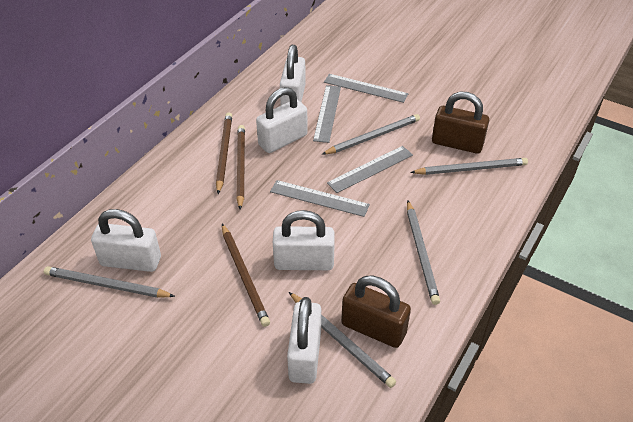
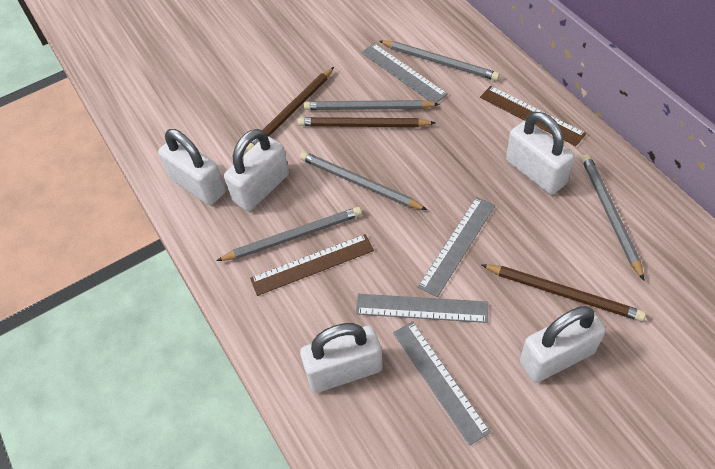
brown padlock: 2 -> 0
brown ruler: 0 -> 2

